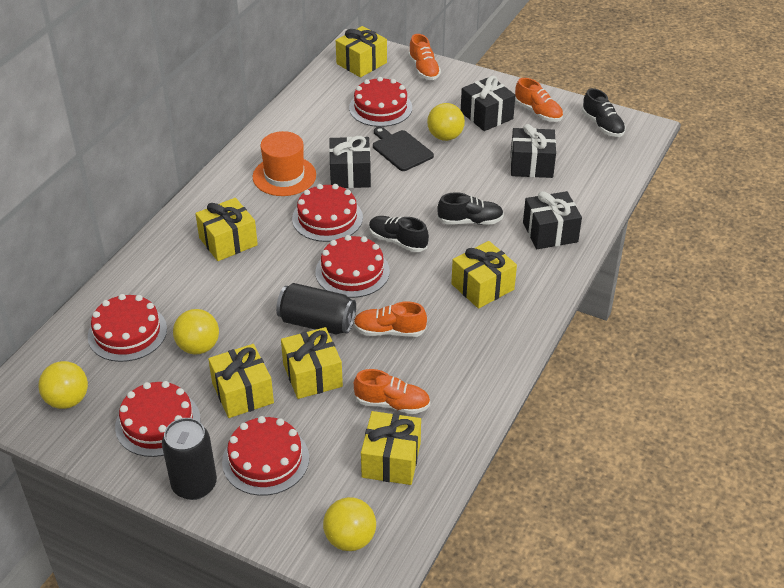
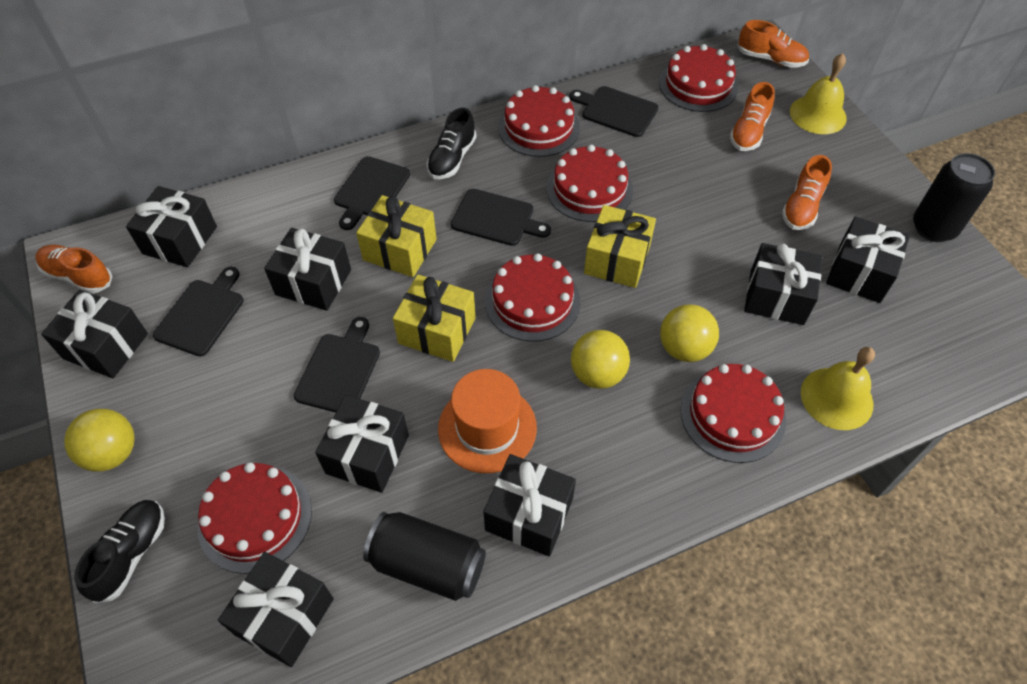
black cutting board: 1 -> 5
black gift: 4 -> 8
black shoe: 3 -> 2
yellow ball: 4 -> 3
yellow bell: 0 -> 2
yellow gift: 6 -> 3

